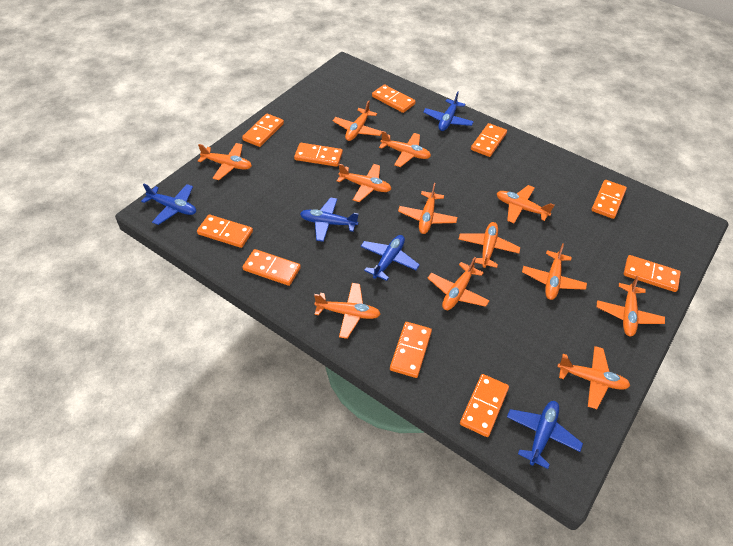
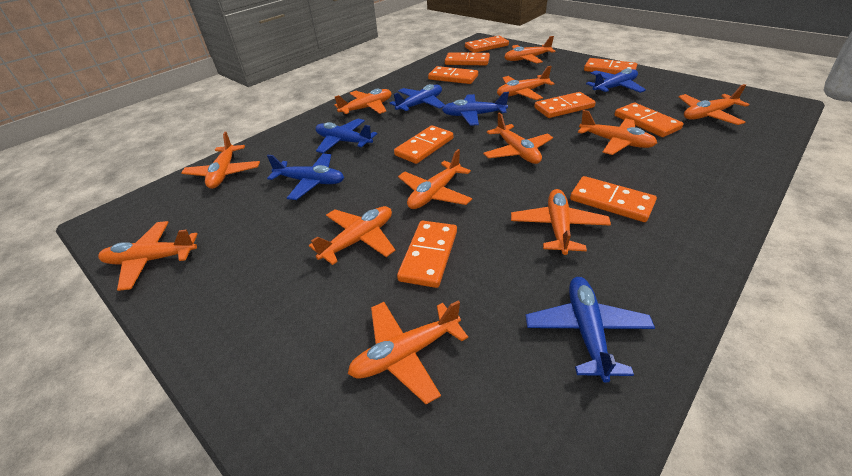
blue plane: 5 -> 6
orange domino: 10 -> 9

